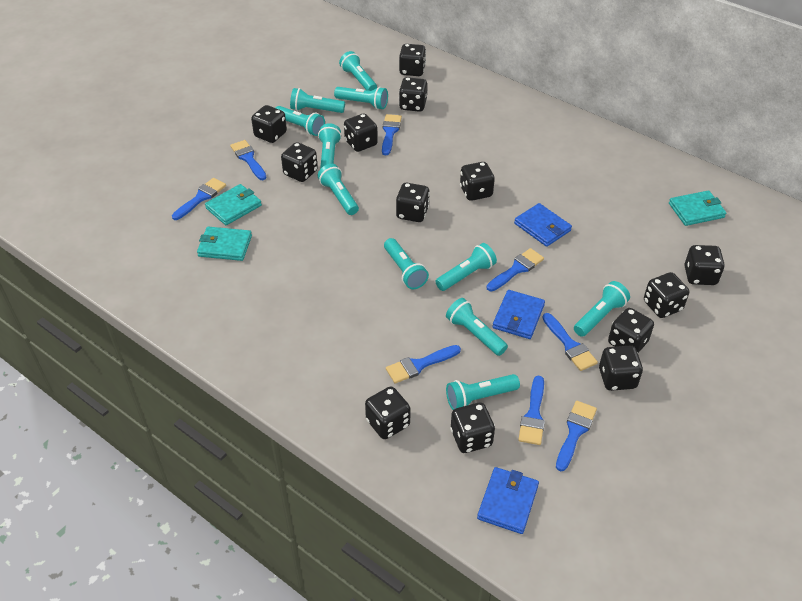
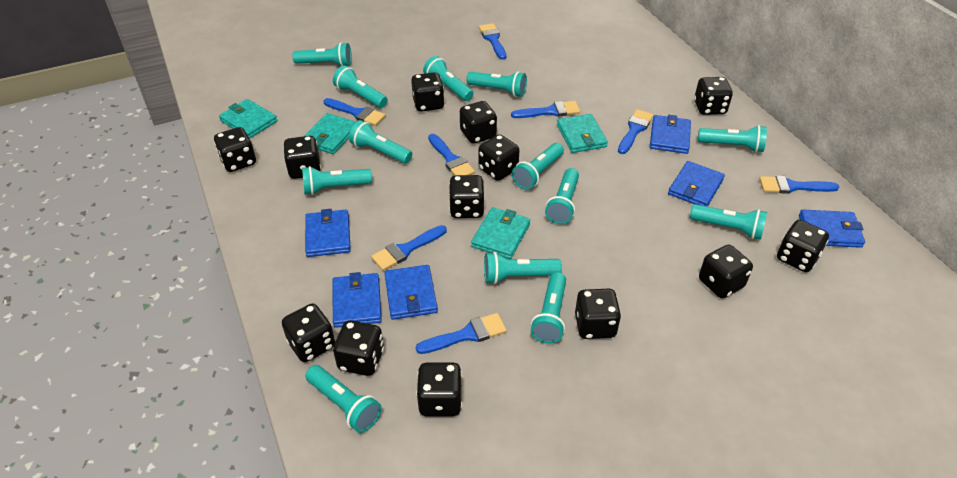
blue wallet: 3 -> 6
turquoise flashlight: 11 -> 13
turquoise wallet: 3 -> 4

